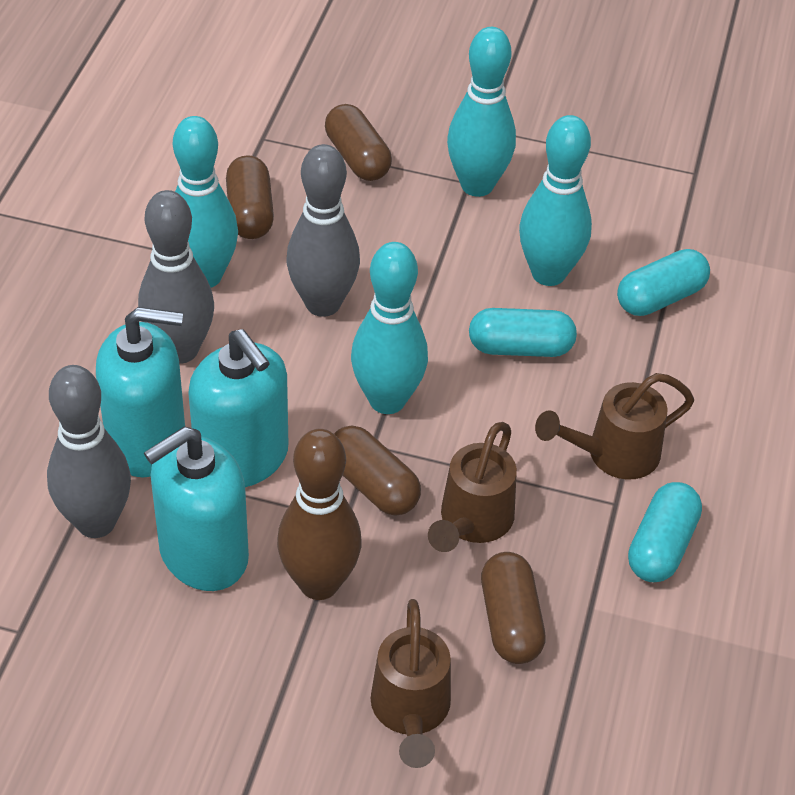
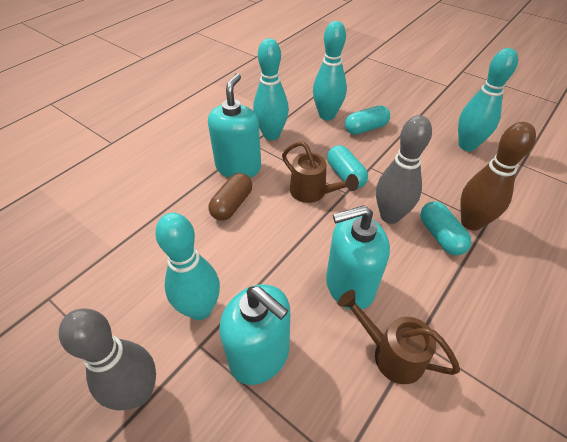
brown capsule: 4 -> 1
brown watering can: 3 -> 2
grey bowling pin: 3 -> 2

